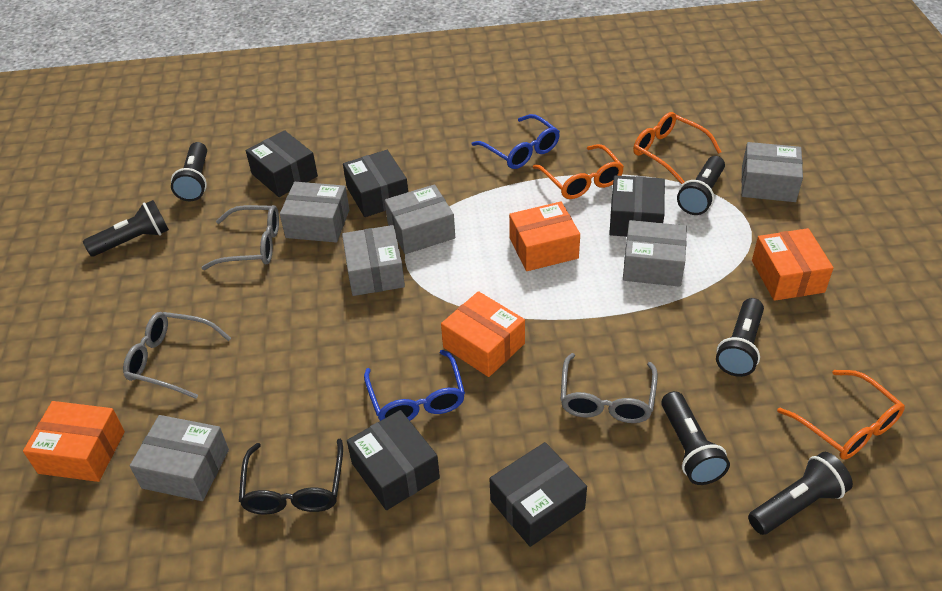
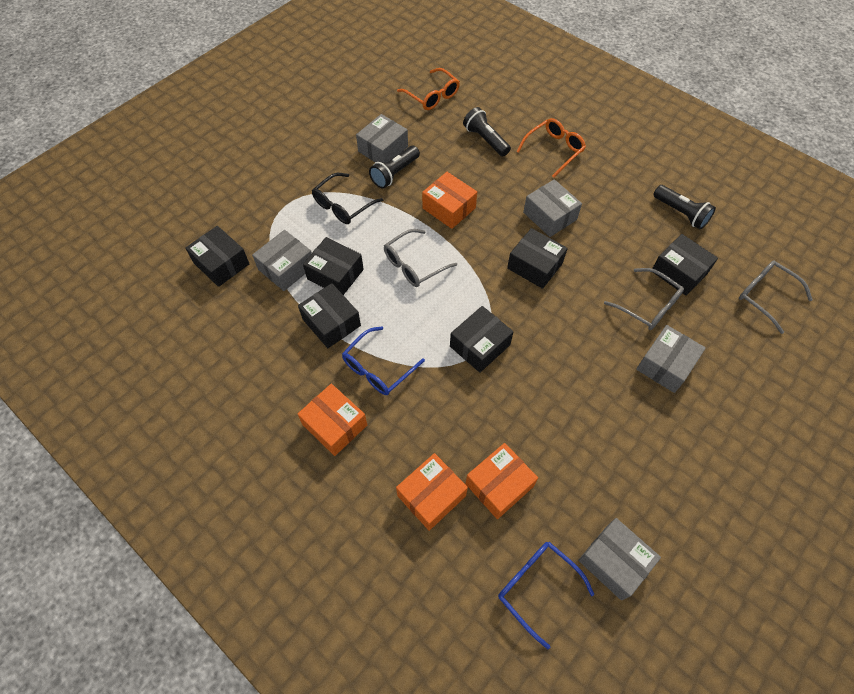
black box: 5 -> 6
black flashlight: 6 -> 3
grey box: 6 -> 5
orange glasses: 3 -> 2

